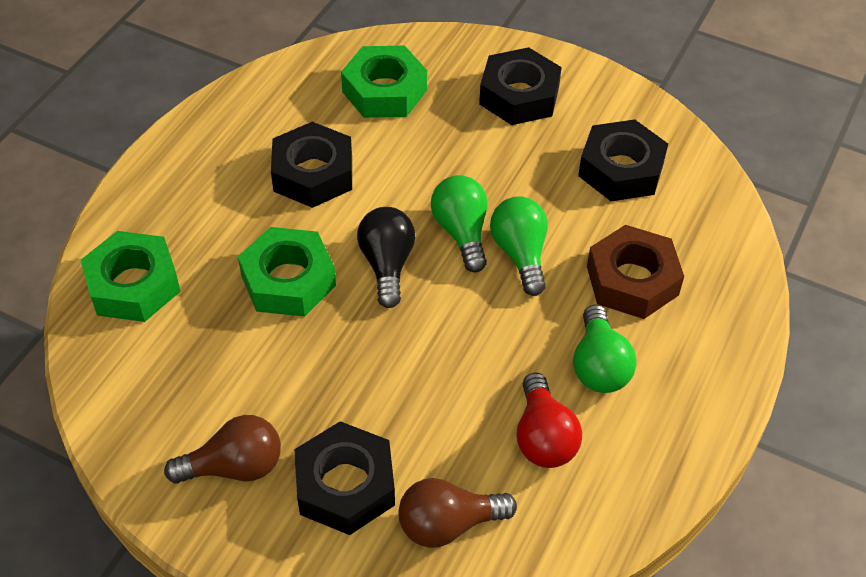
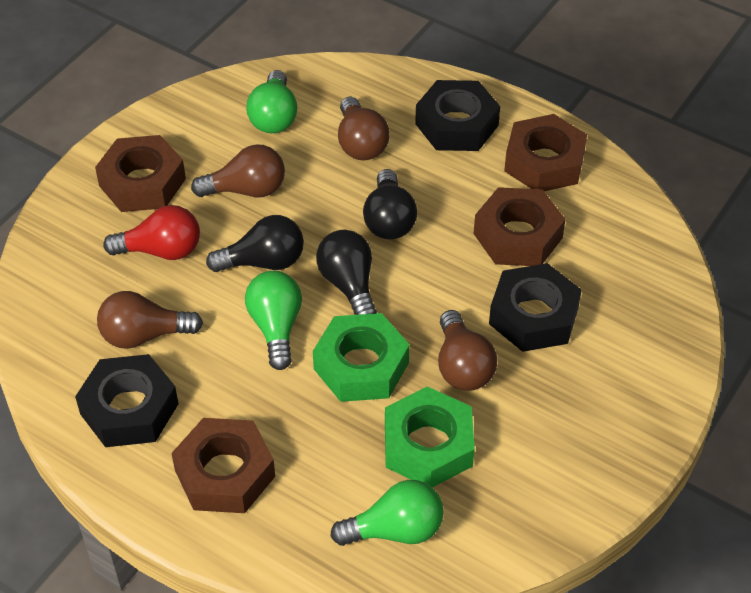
black light bulb: 1 -> 3
black nut: 4 -> 3
brown light bulb: 2 -> 4
brown nut: 1 -> 4
green nut: 3 -> 2

